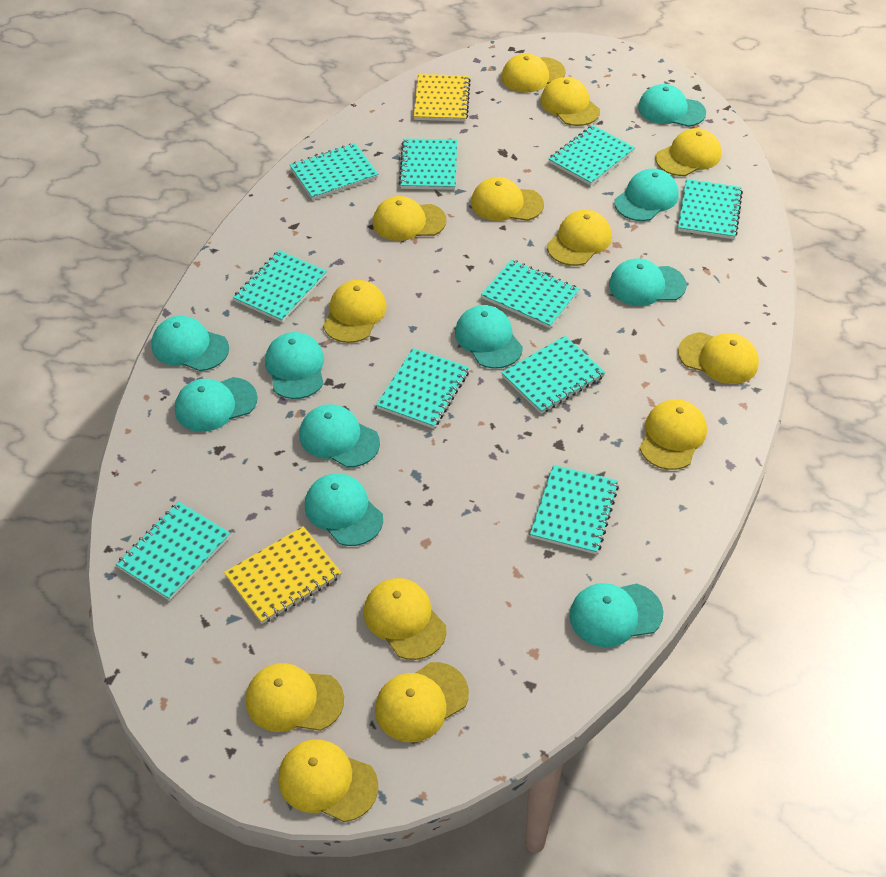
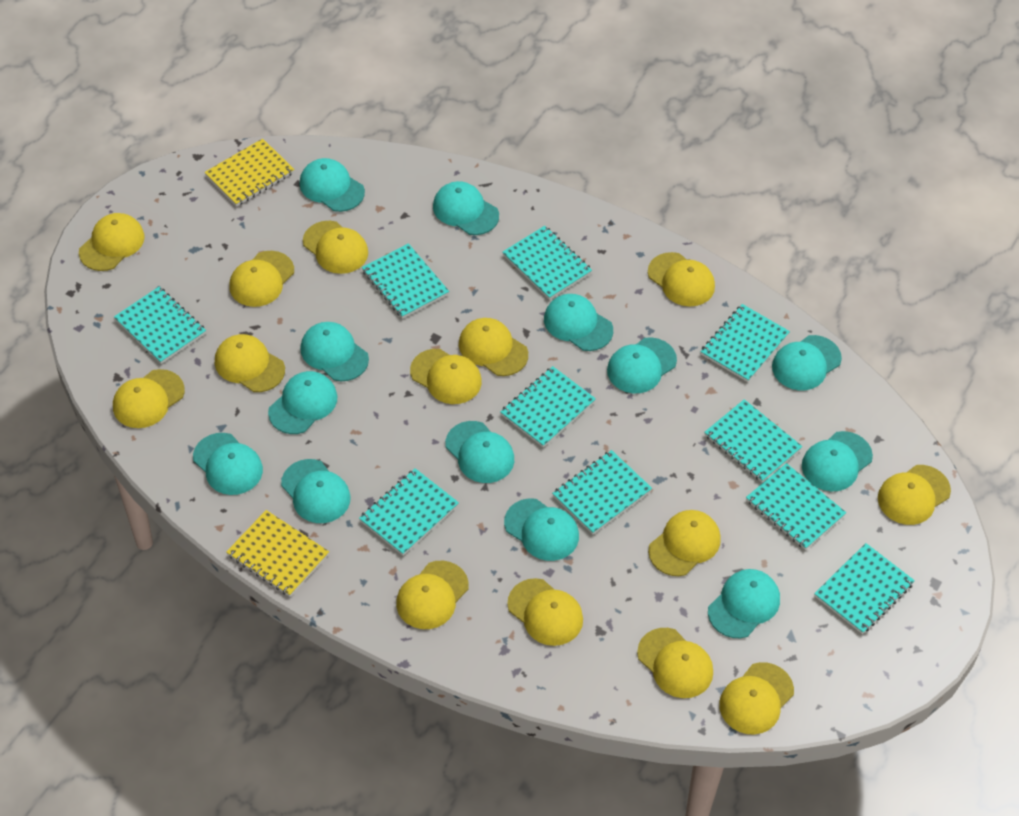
turquoise cap: 10 -> 13
yellow cap: 13 -> 14

